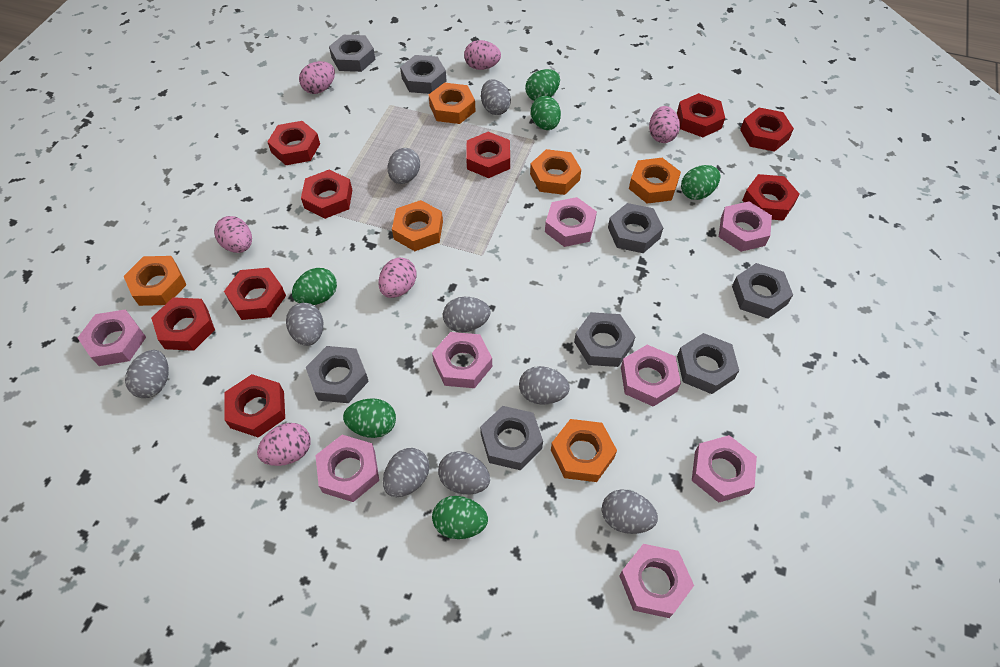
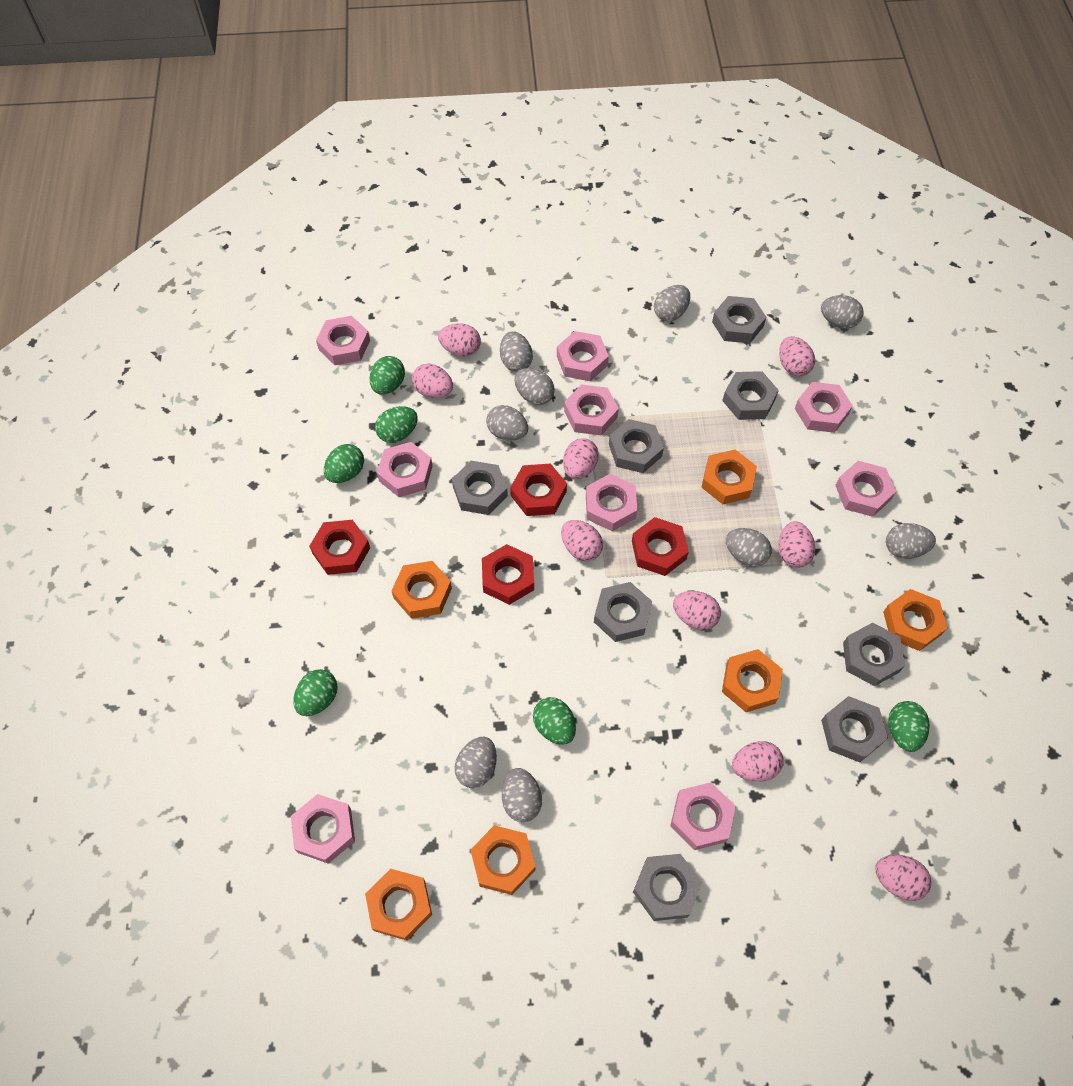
pink egg: 6 -> 9
pink nut: 8 -> 9
red nut: 9 -> 4

